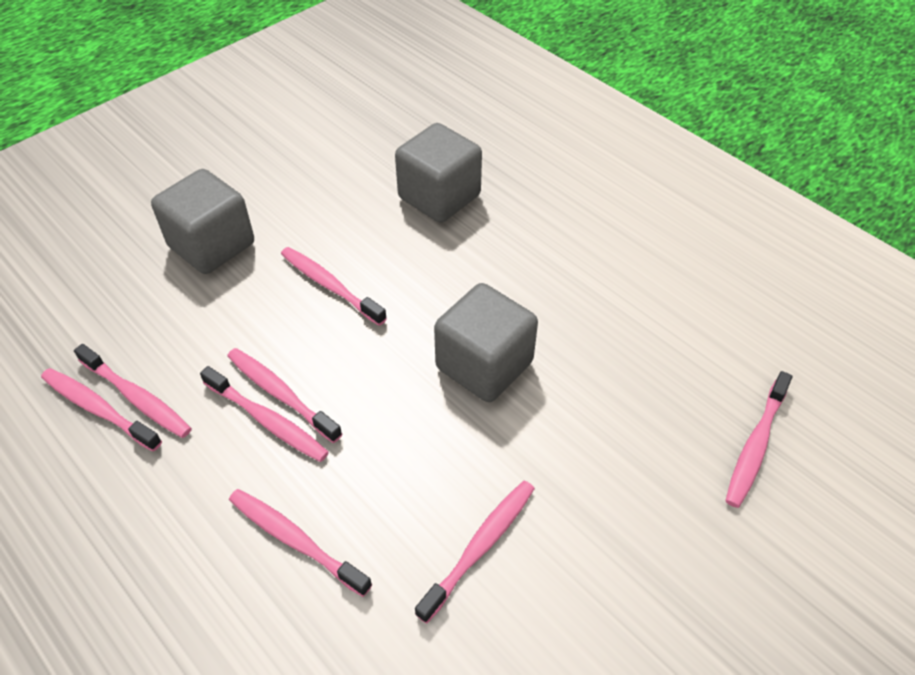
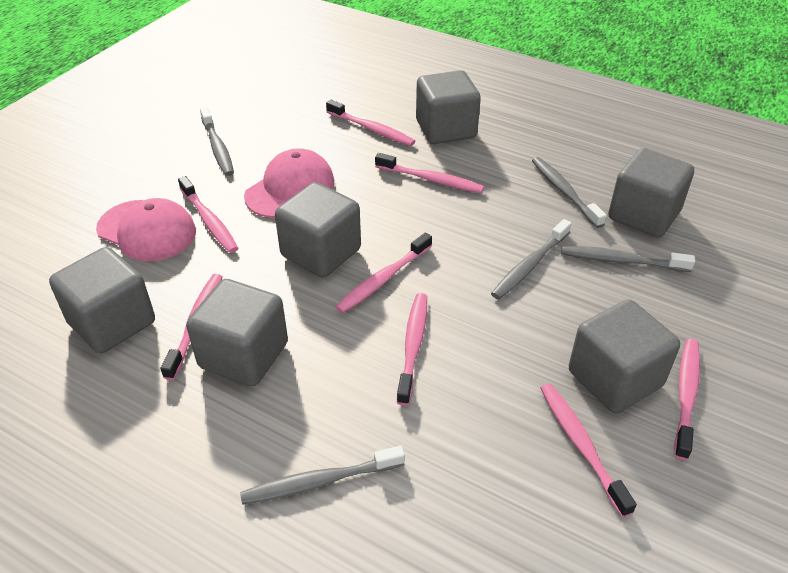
grey cube: 3 -> 6
grey toothbrush: 0 -> 5
pink cap: 0 -> 2

